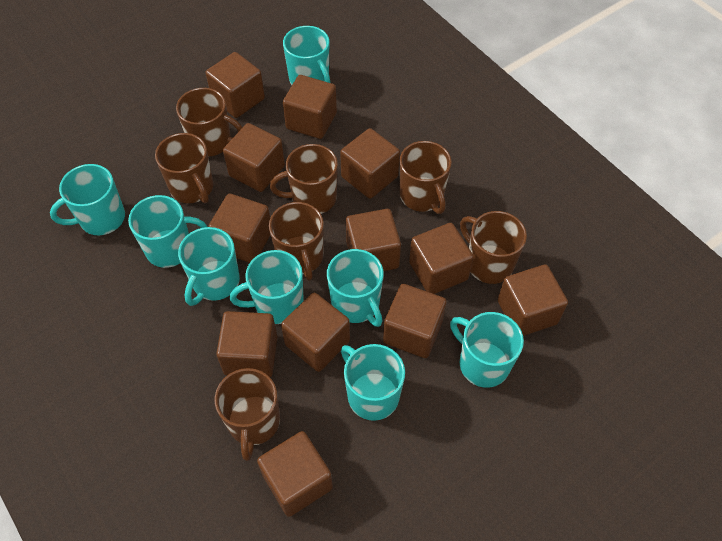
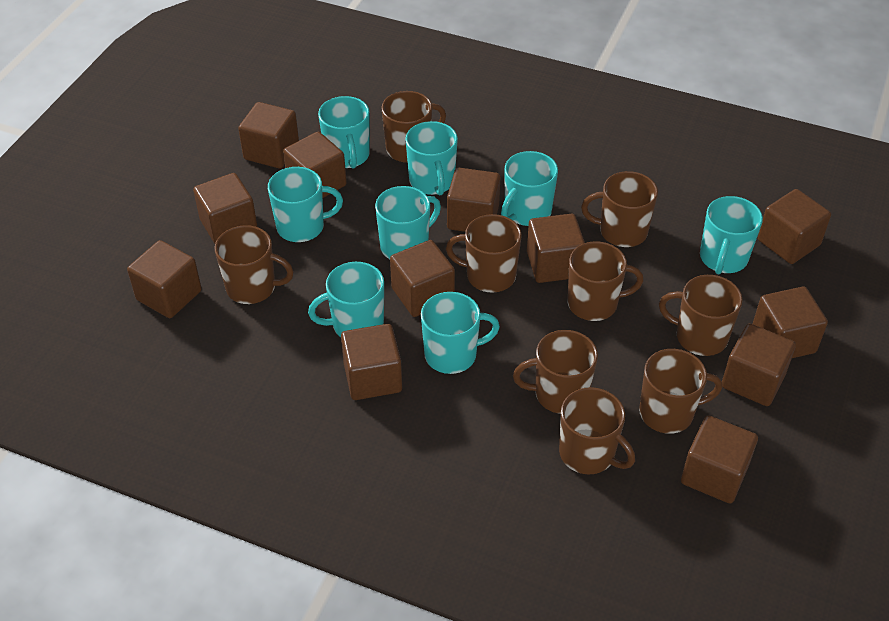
brown mug: 7 -> 9

